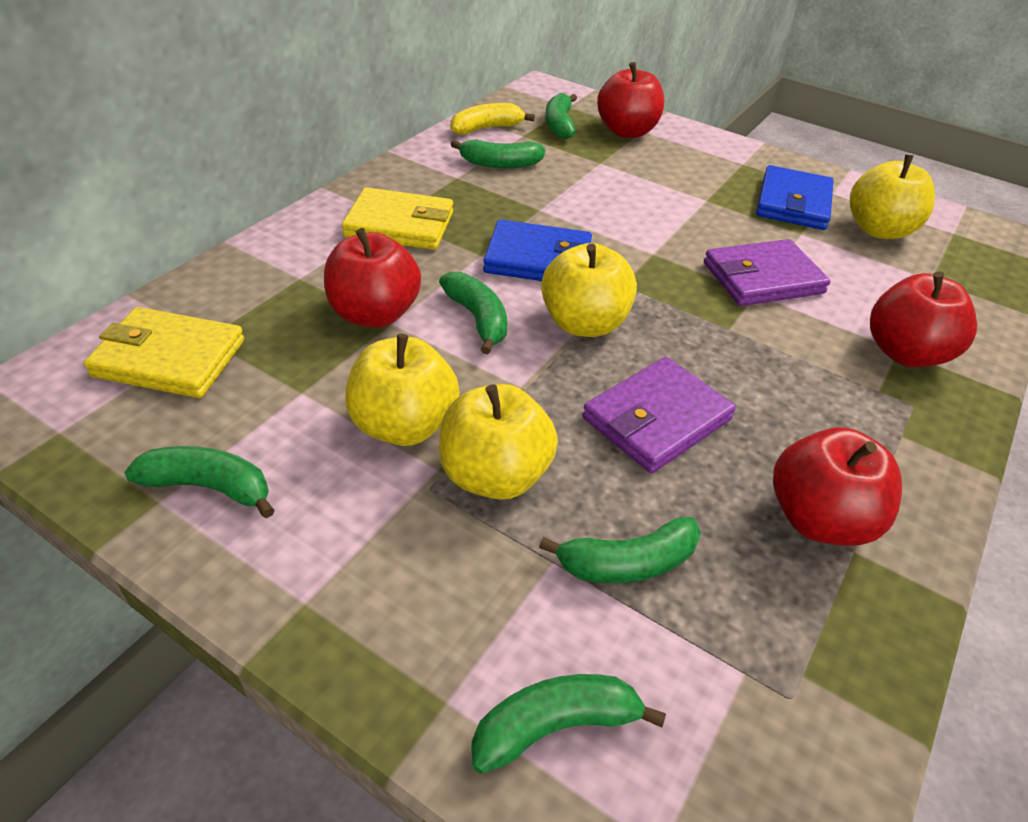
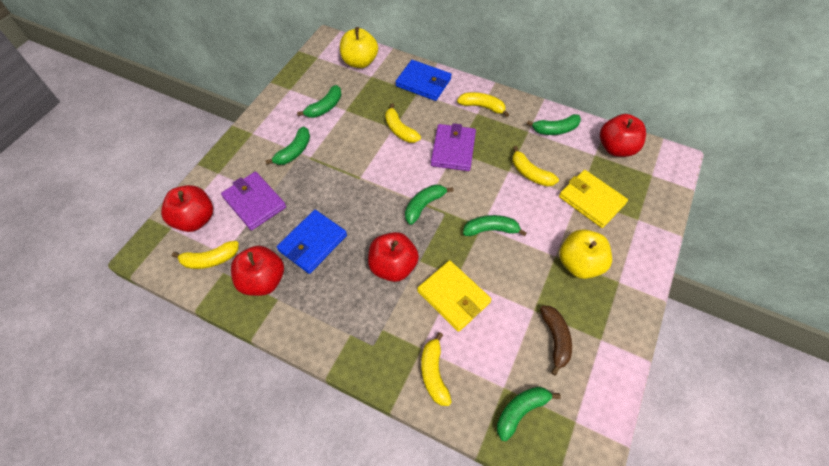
brown banana: 0 -> 1
yellow apple: 4 -> 2
yellow banana: 1 -> 5

